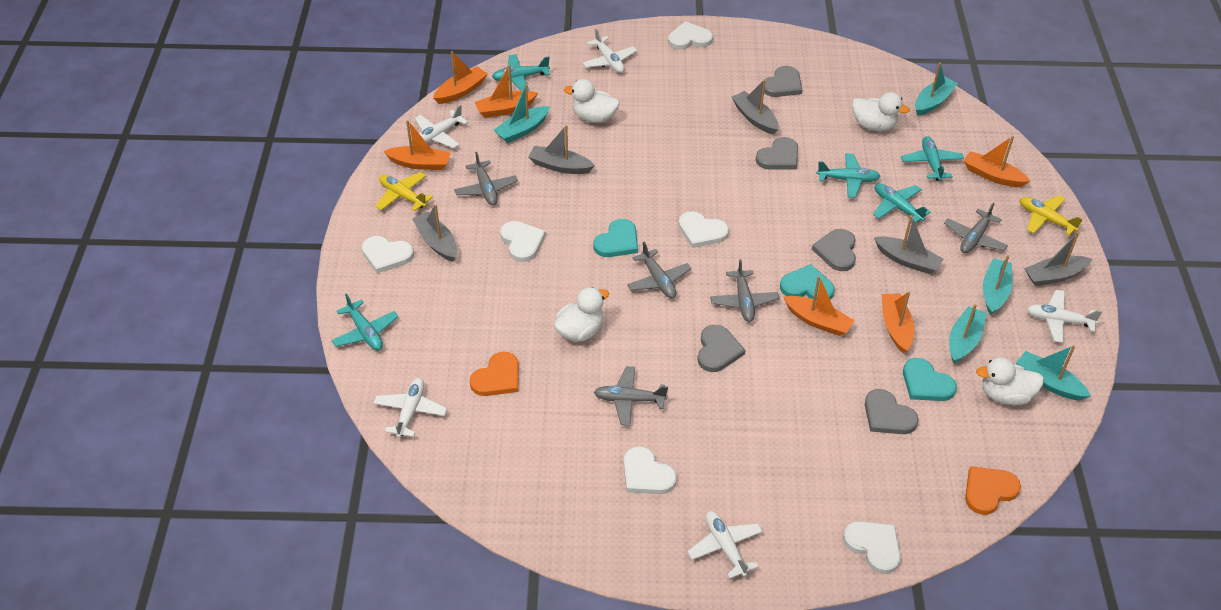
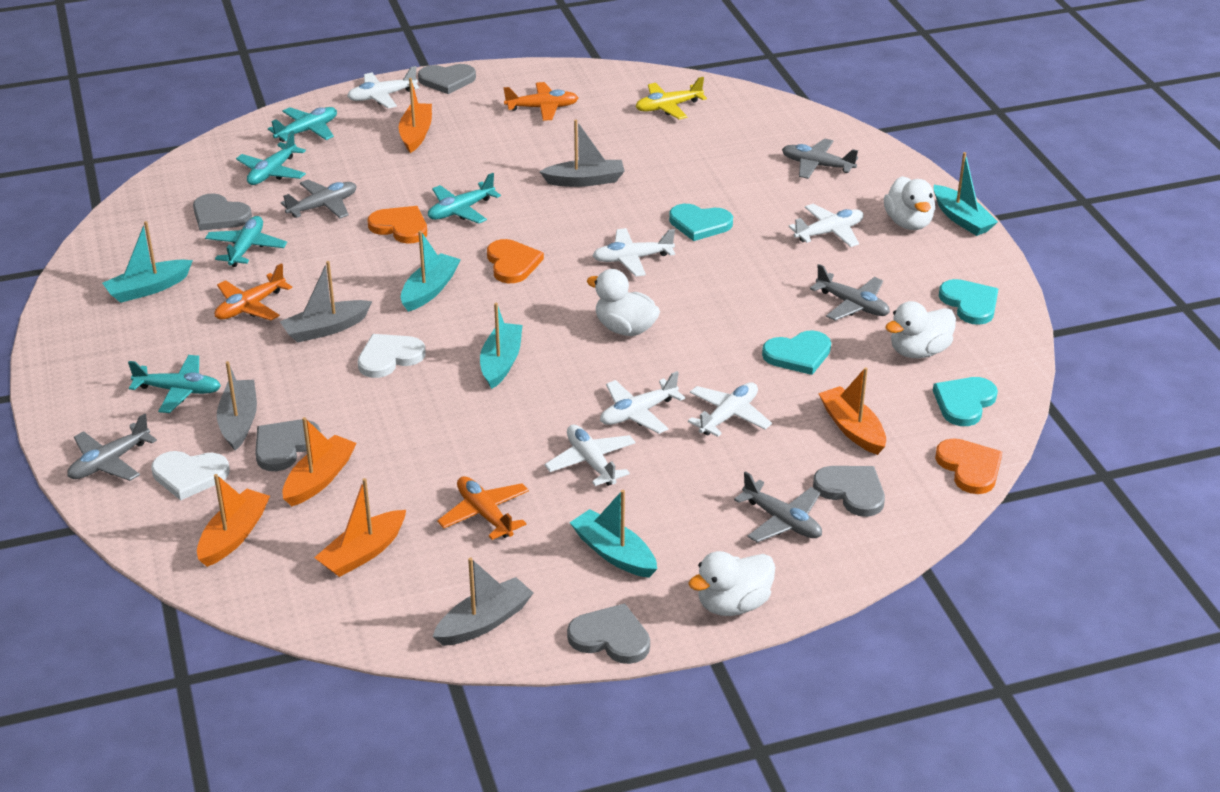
grey boat: 5 -> 4
orange boat: 6 -> 5
orange heart: 2 -> 3
orange plane: 0 -> 3
turquoise heart: 3 -> 4
white heart: 6 -> 2
white plane: 5 -> 6
yellow plane: 2 -> 1

